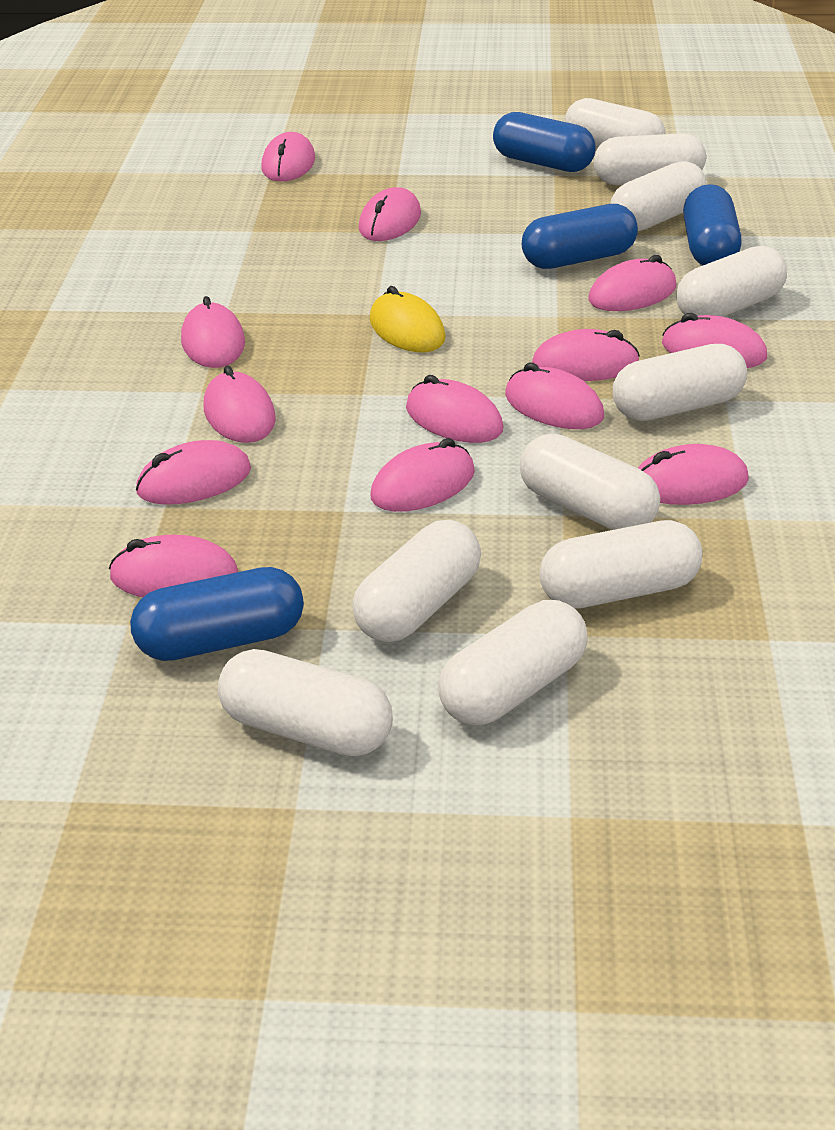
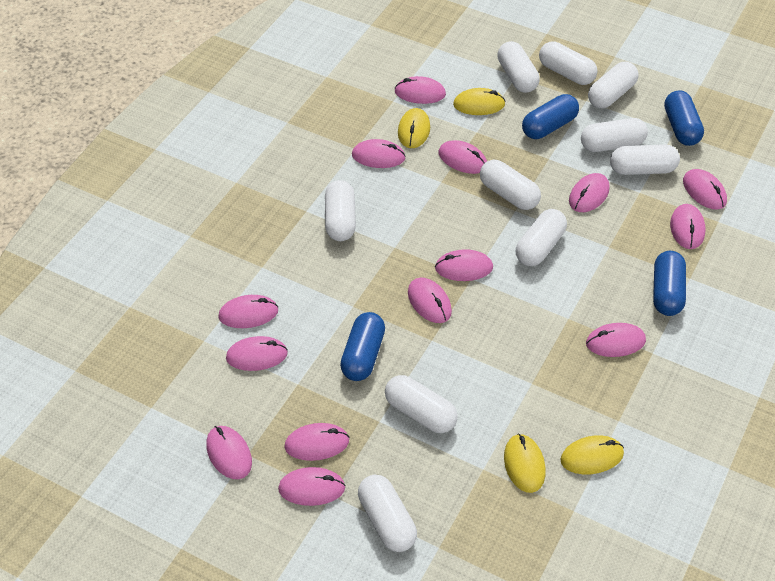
pink mouse: 13 -> 14
yellow mouse: 1 -> 4

